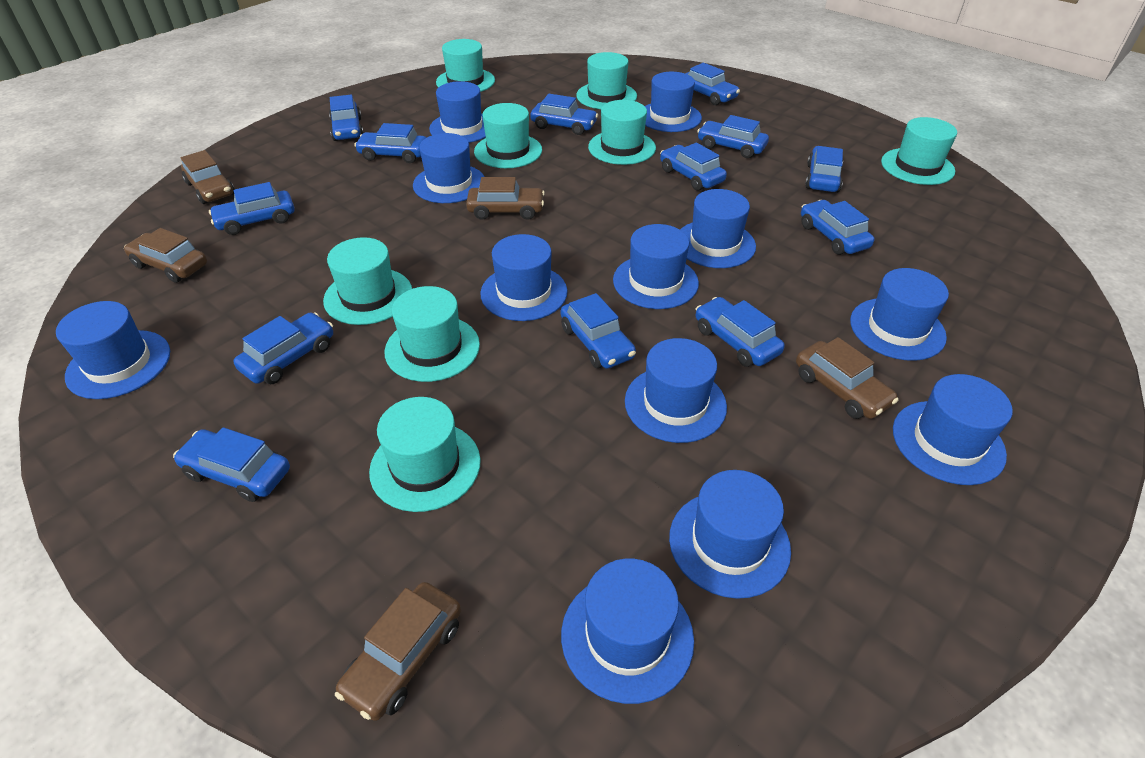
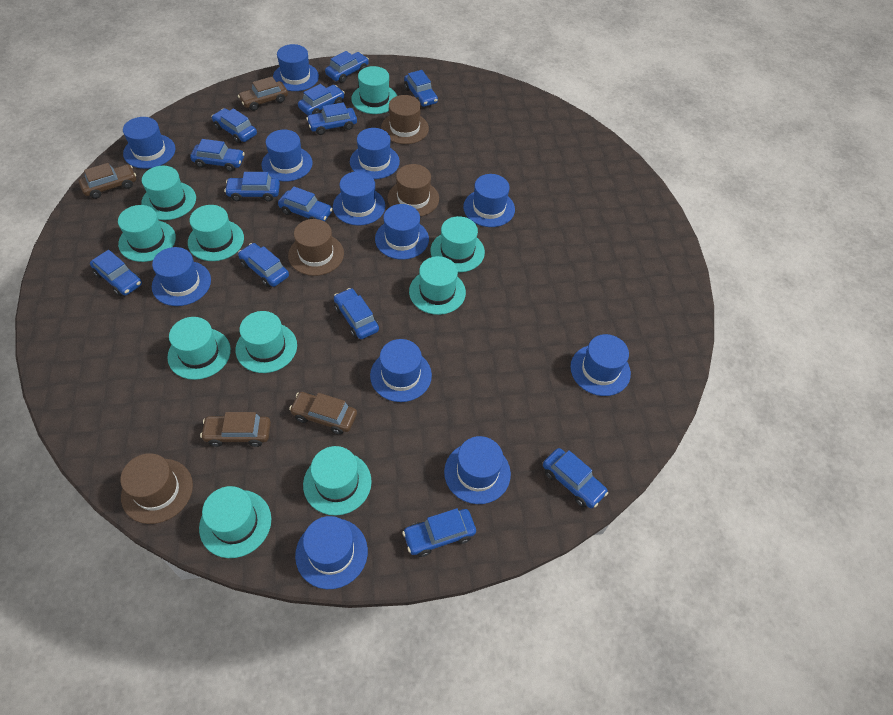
brown car: 5 -> 4
brown hat: 0 -> 4
turquoise hat: 8 -> 10

